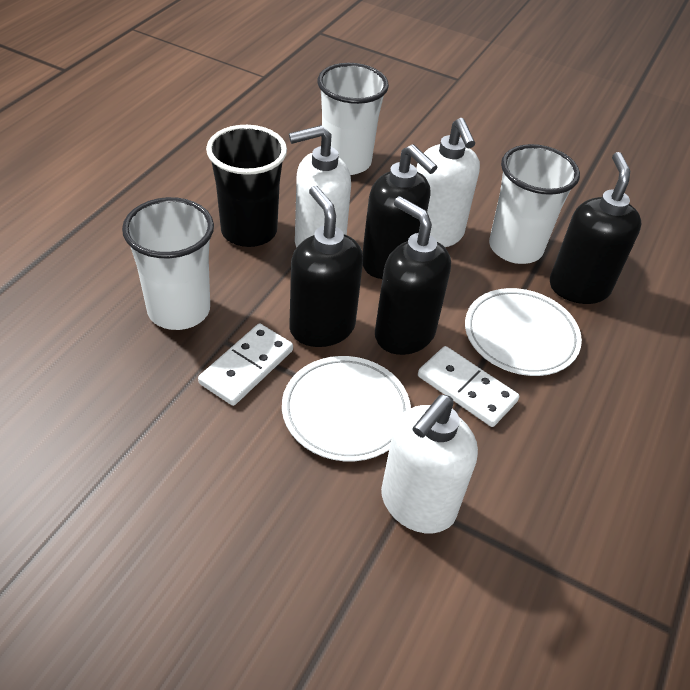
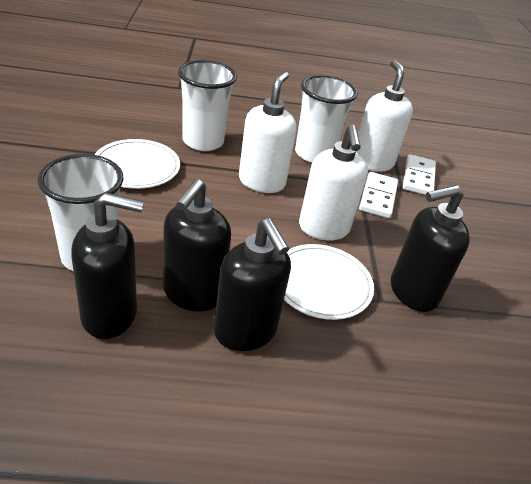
black cup: 1 -> 0

